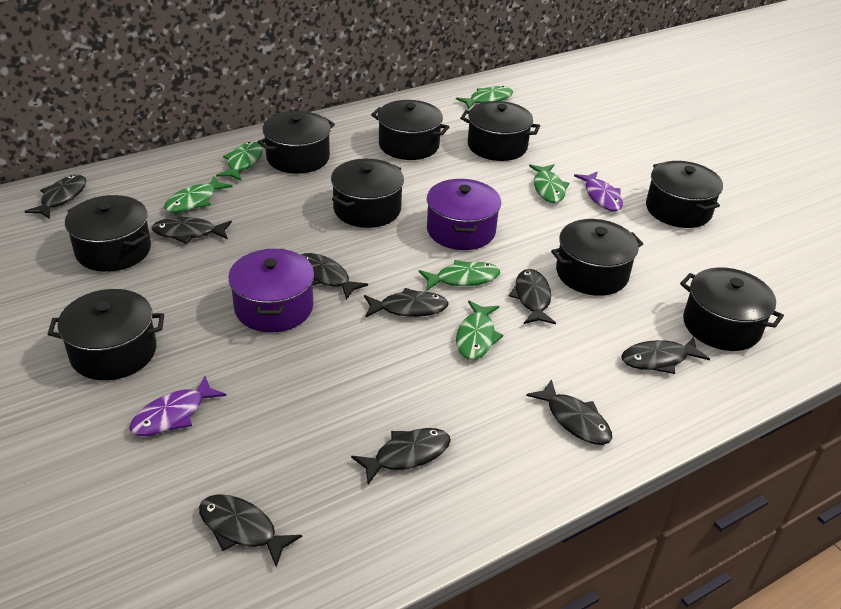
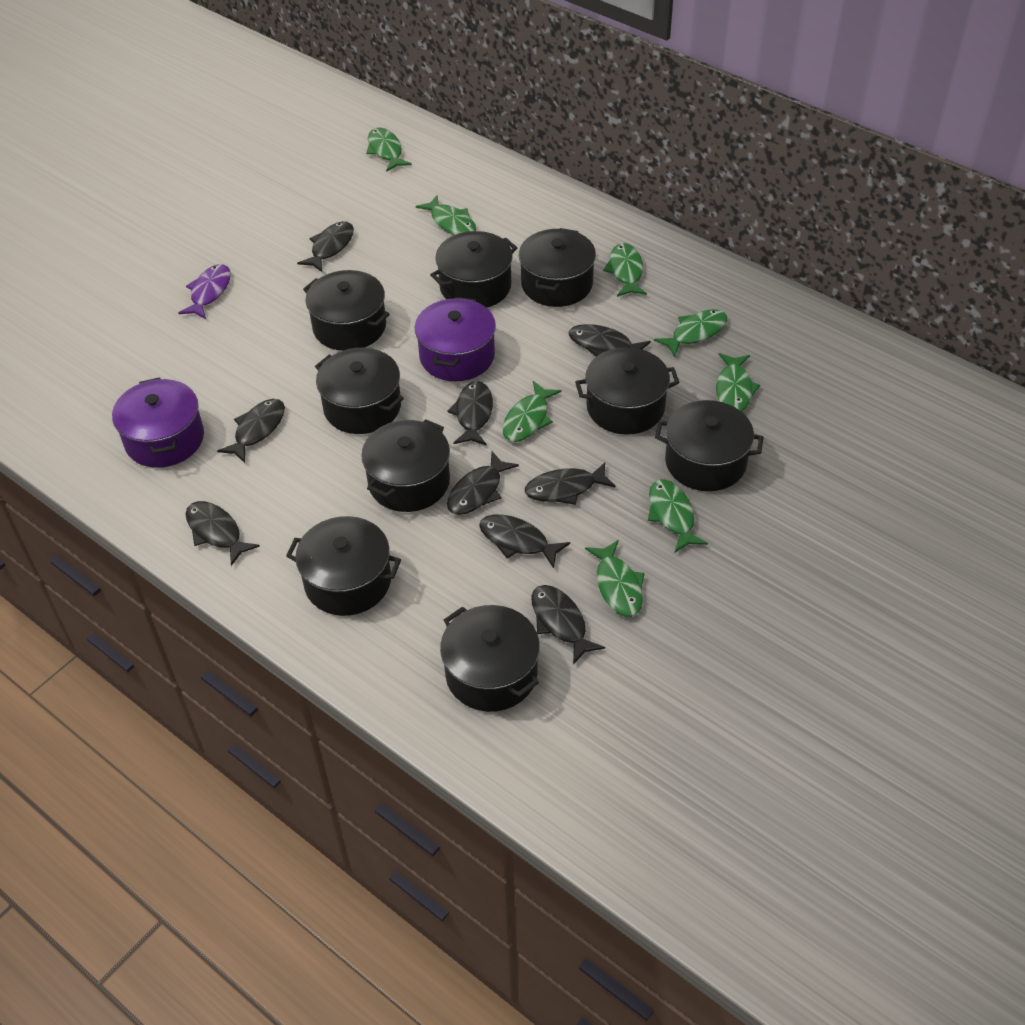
green fish: 6 -> 8
purple fish: 2 -> 1

